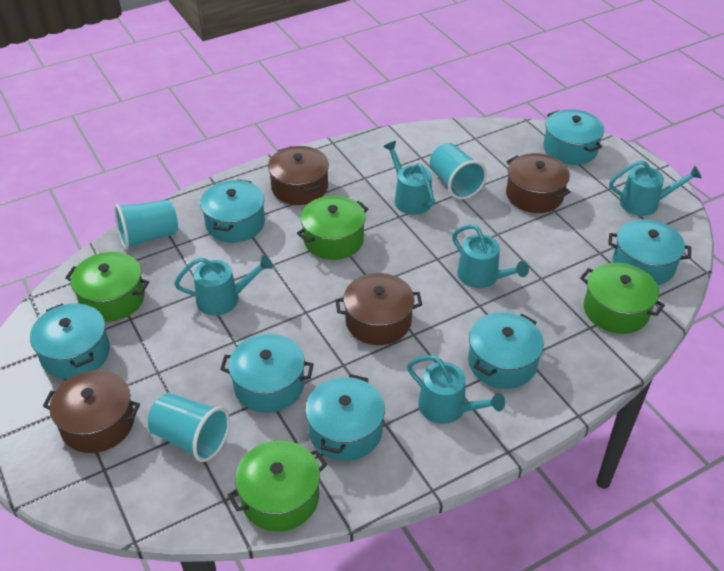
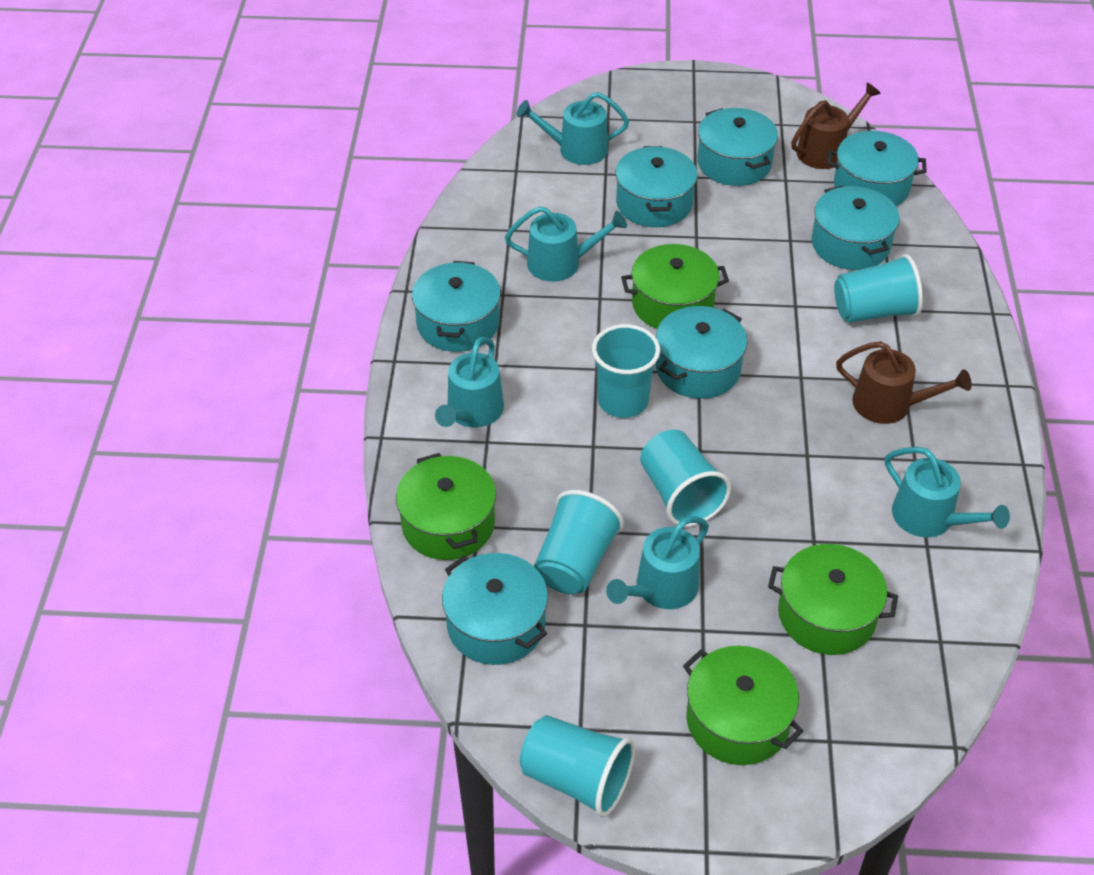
brown pot: 4 -> 0
brown watering can: 0 -> 2
turquoise cup: 3 -> 5

